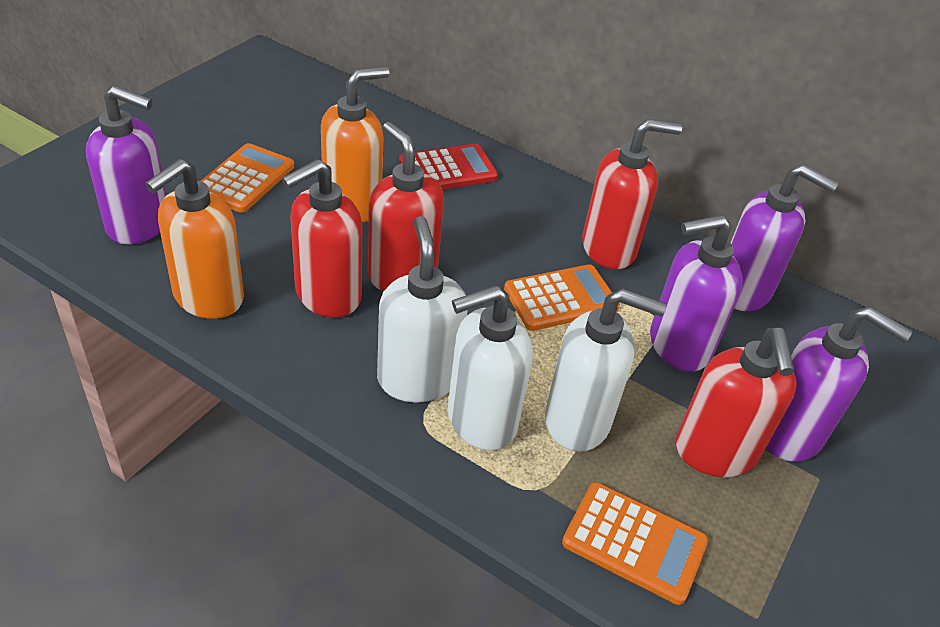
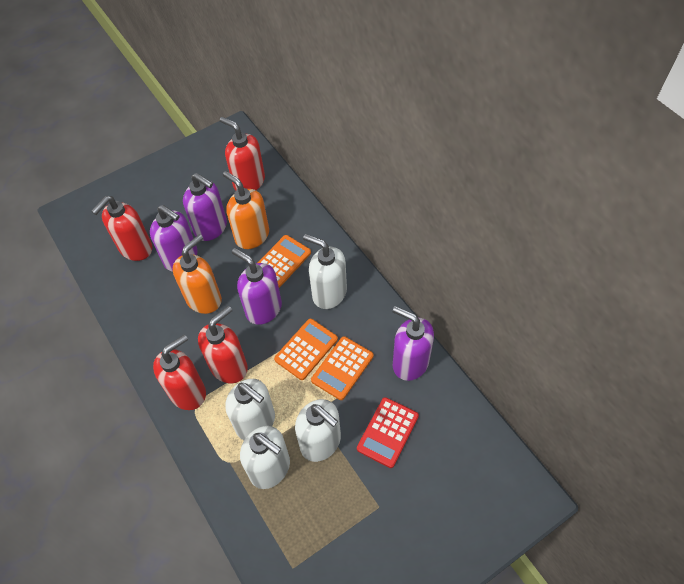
white soap dispenser: 3 -> 4

